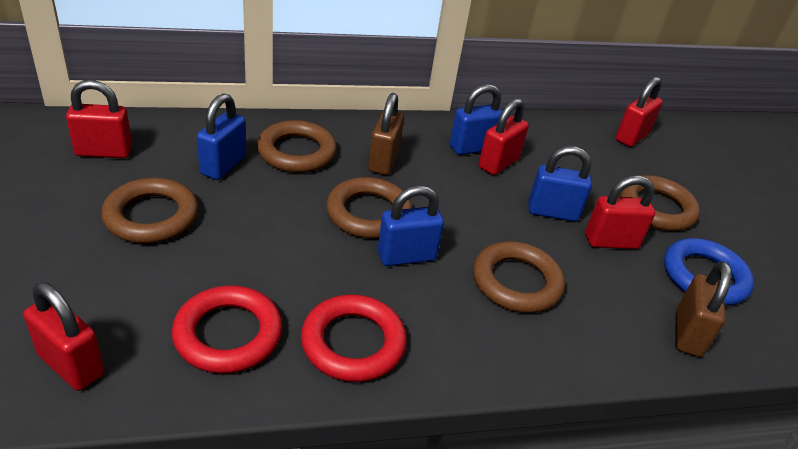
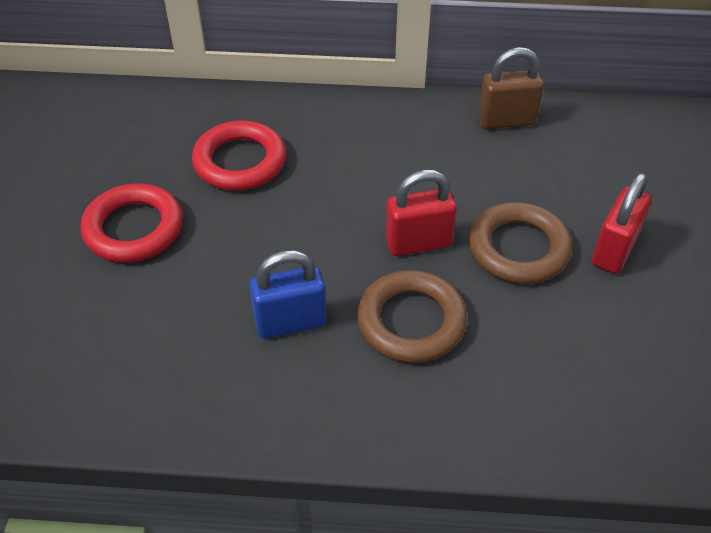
blue padlock: 4 -> 1
blue ring: 1 -> 0
brown padlock: 2 -> 1
brown ring: 5 -> 2
red padlock: 5 -> 2

